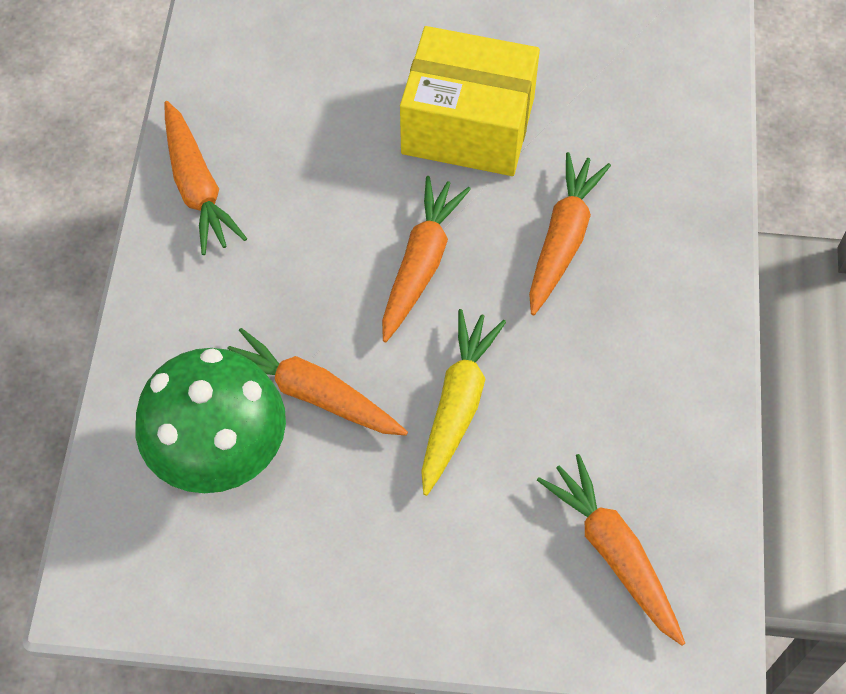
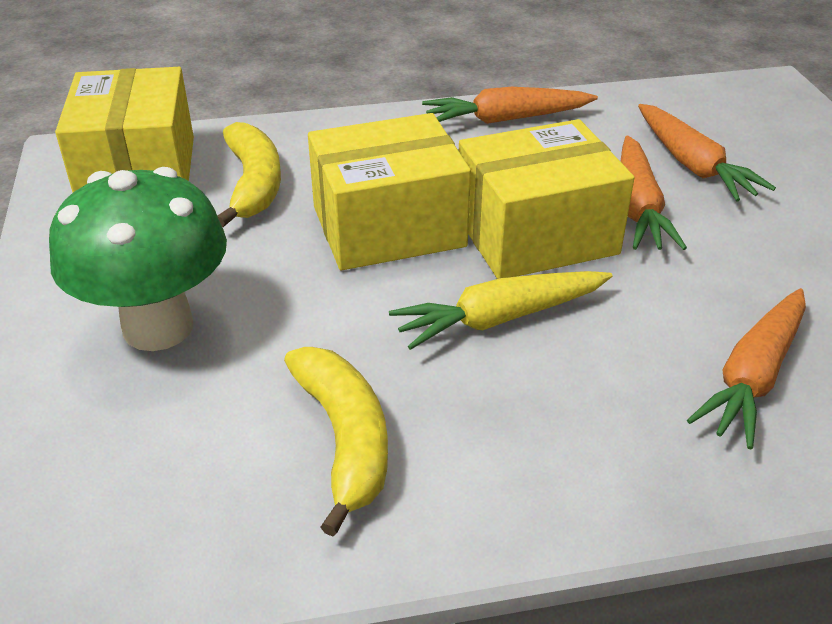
orange carrot: 5 -> 4
yellow banana: 0 -> 2
yellow box: 1 -> 3

